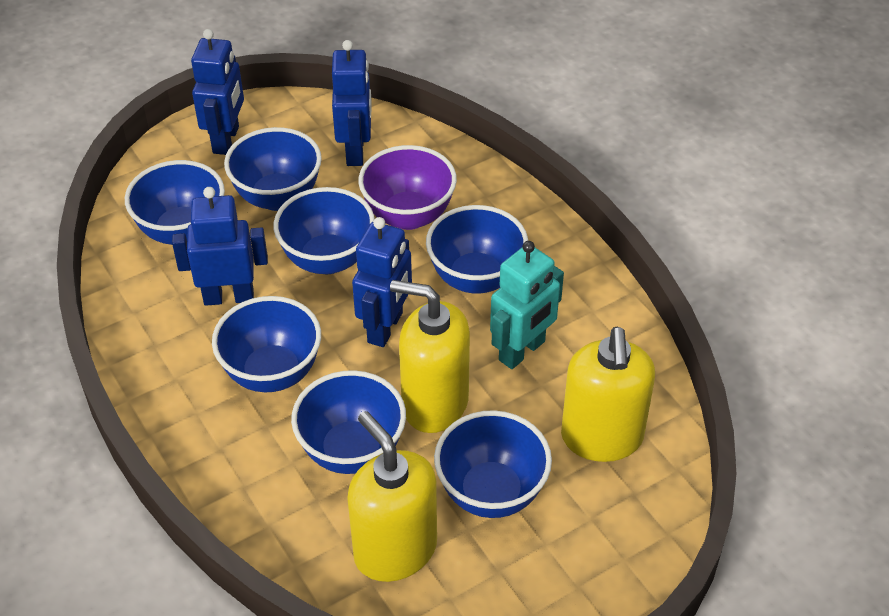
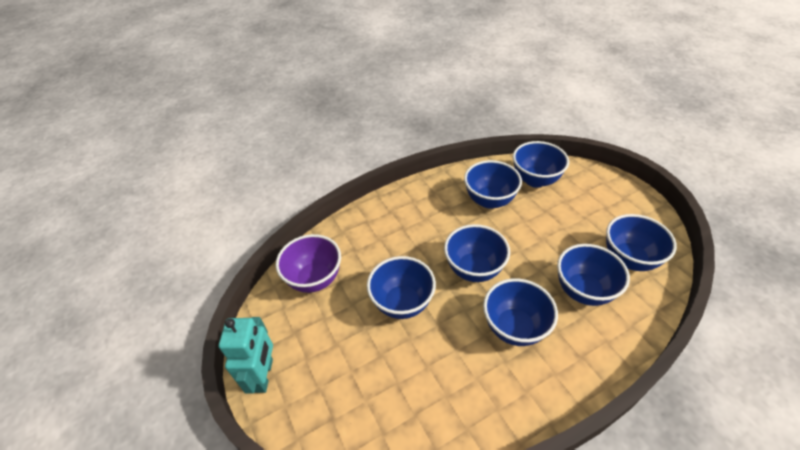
blue robot: 4 -> 0
yellow soap dispenser: 3 -> 0

